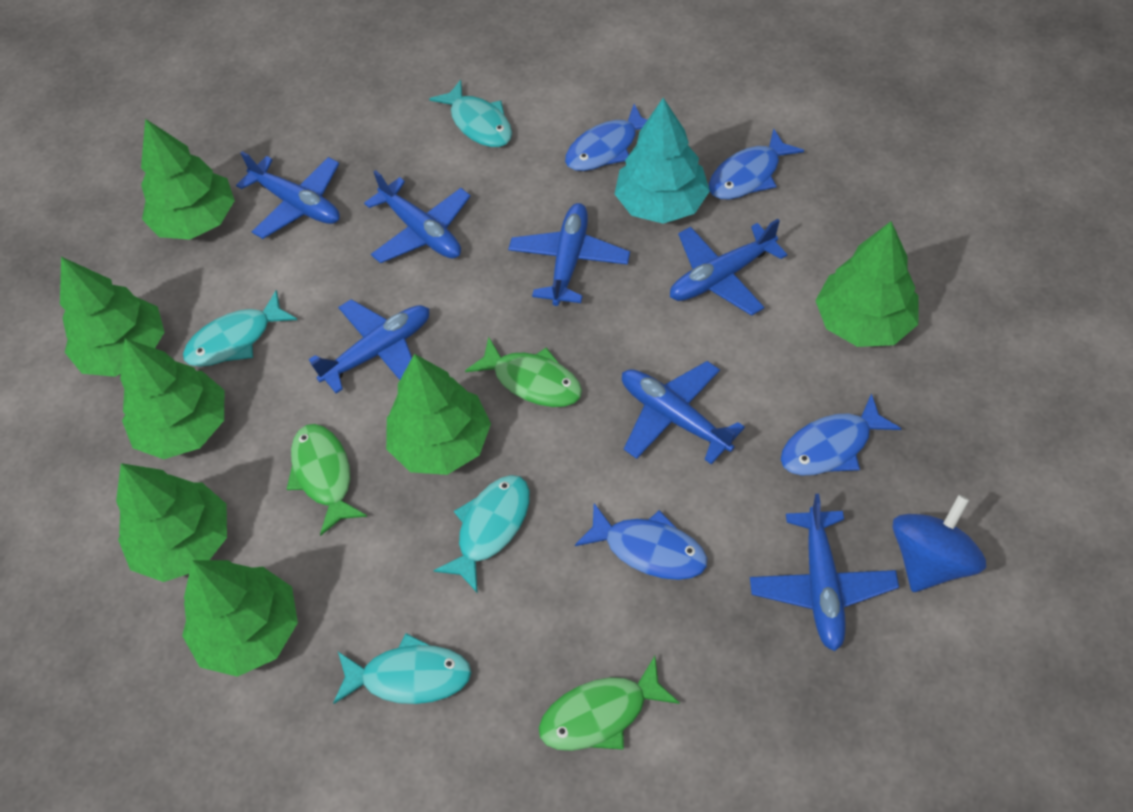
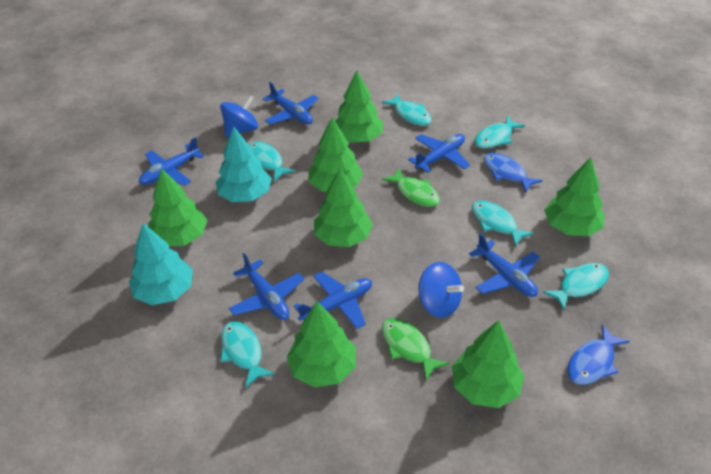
blue fish: 4 -> 2
blue plane: 7 -> 6
blue spinning top: 1 -> 2
green fish: 3 -> 2
turquoise fish: 4 -> 6
turquoise tree: 1 -> 2

